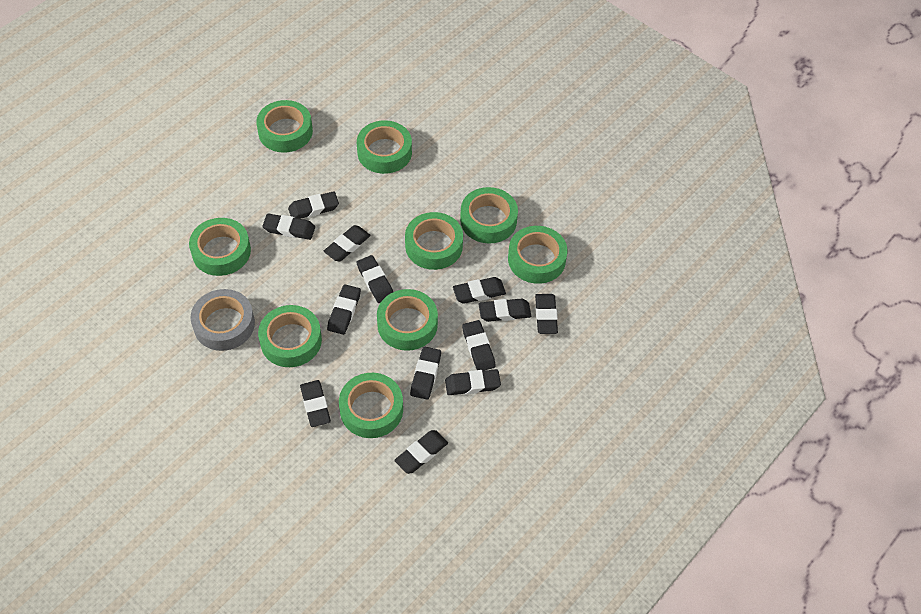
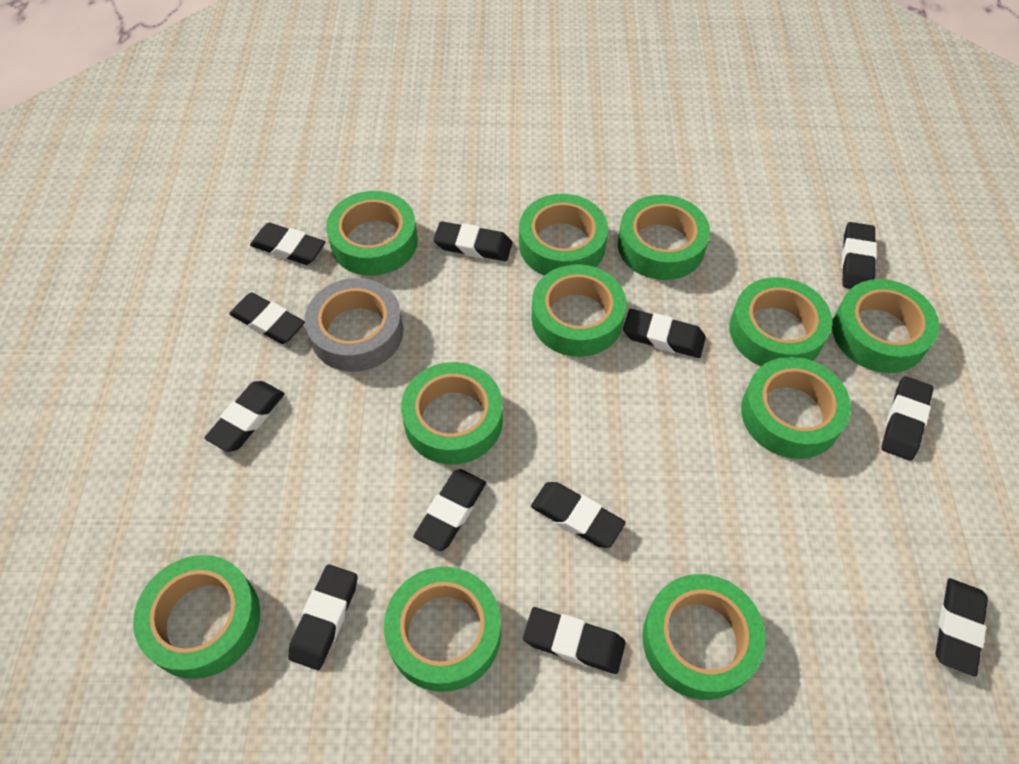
black eraser: 13 -> 12
green tape: 9 -> 11

